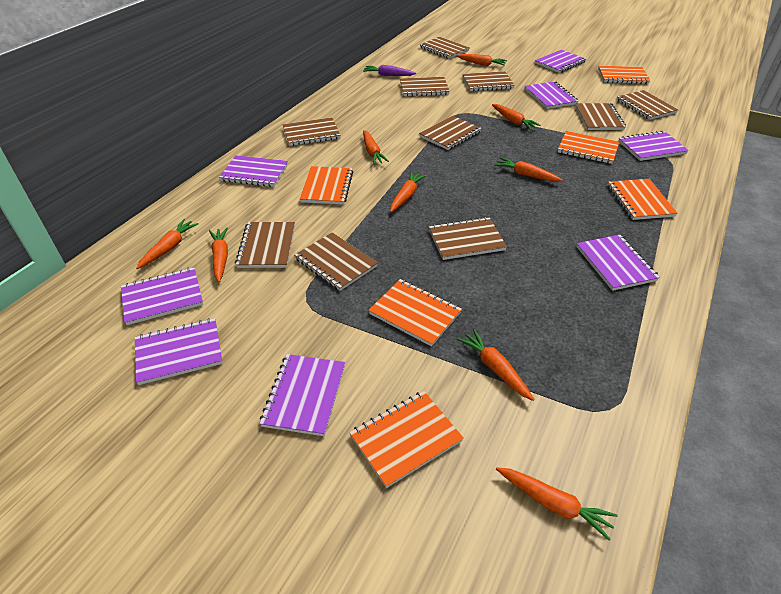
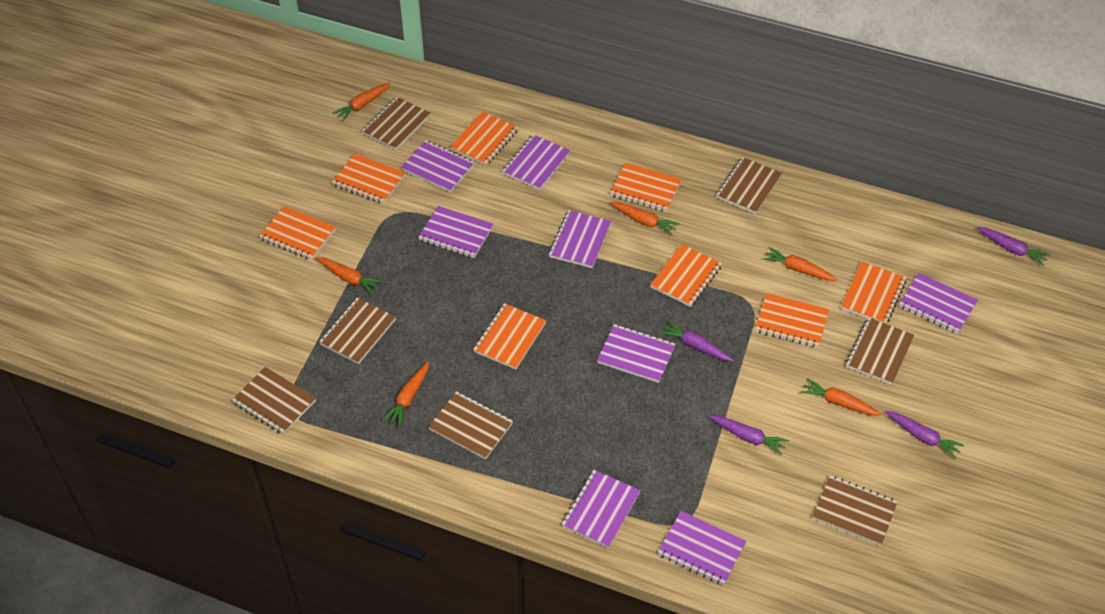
brown notebook: 10 -> 7
orange carrot: 9 -> 6
orange notebook: 6 -> 8
purple carrot: 1 -> 4

